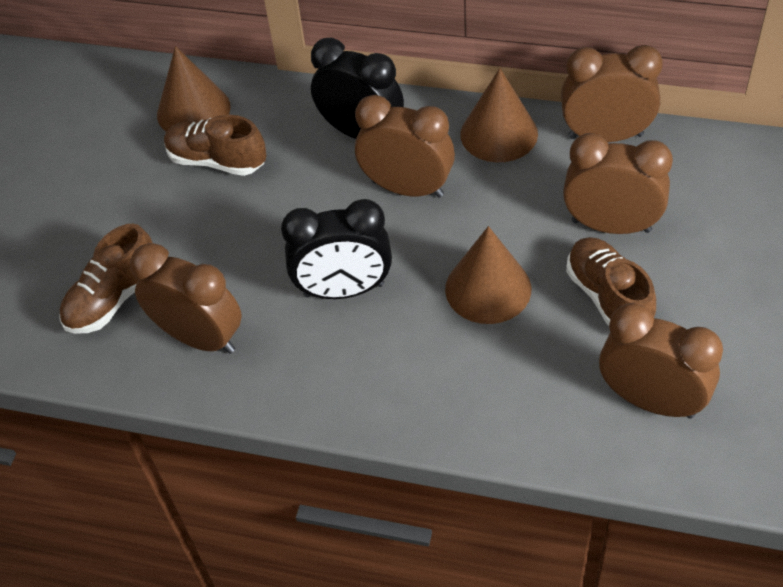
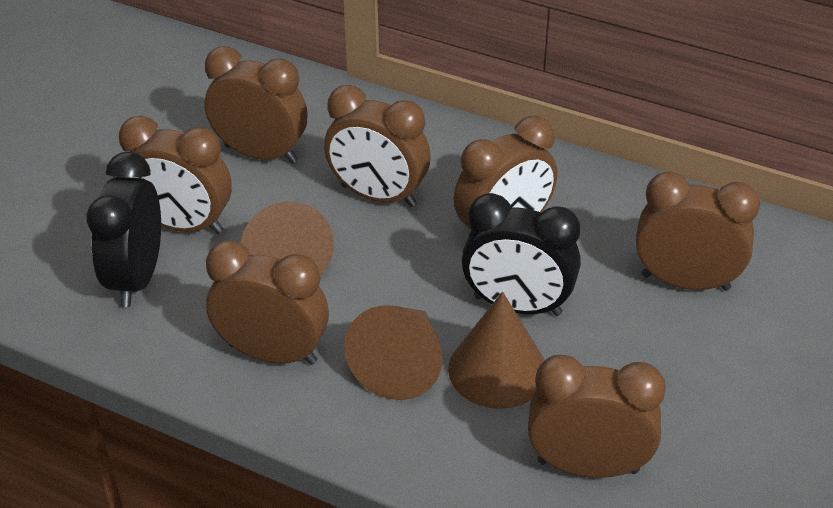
brown clock: 5 -> 7
brown shoe: 3 -> 0

